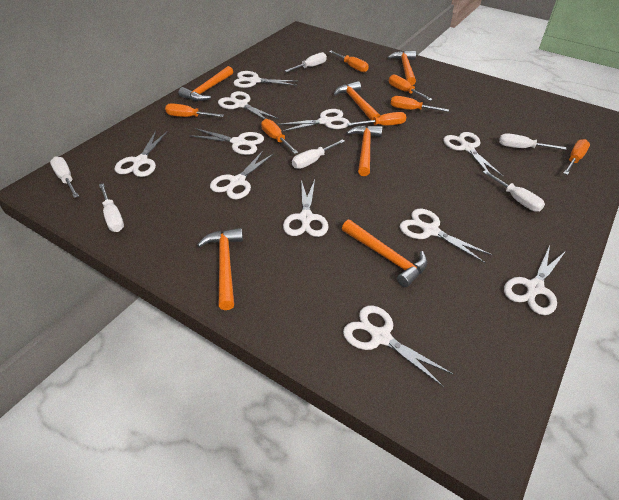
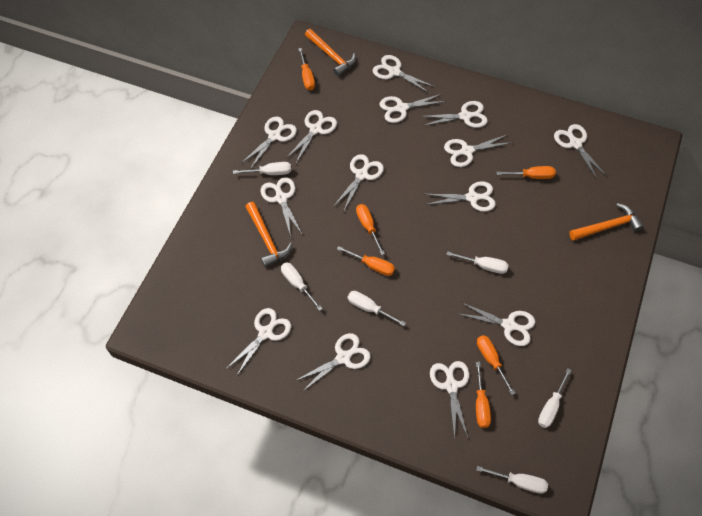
orange hammer: 6 -> 3
orange screwdriver: 7 -> 6
white scissors: 11 -> 14

